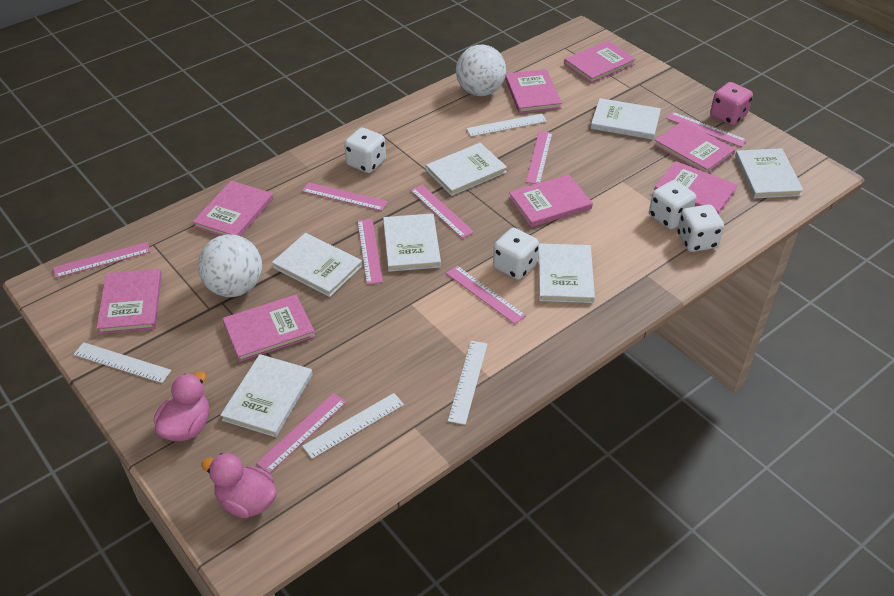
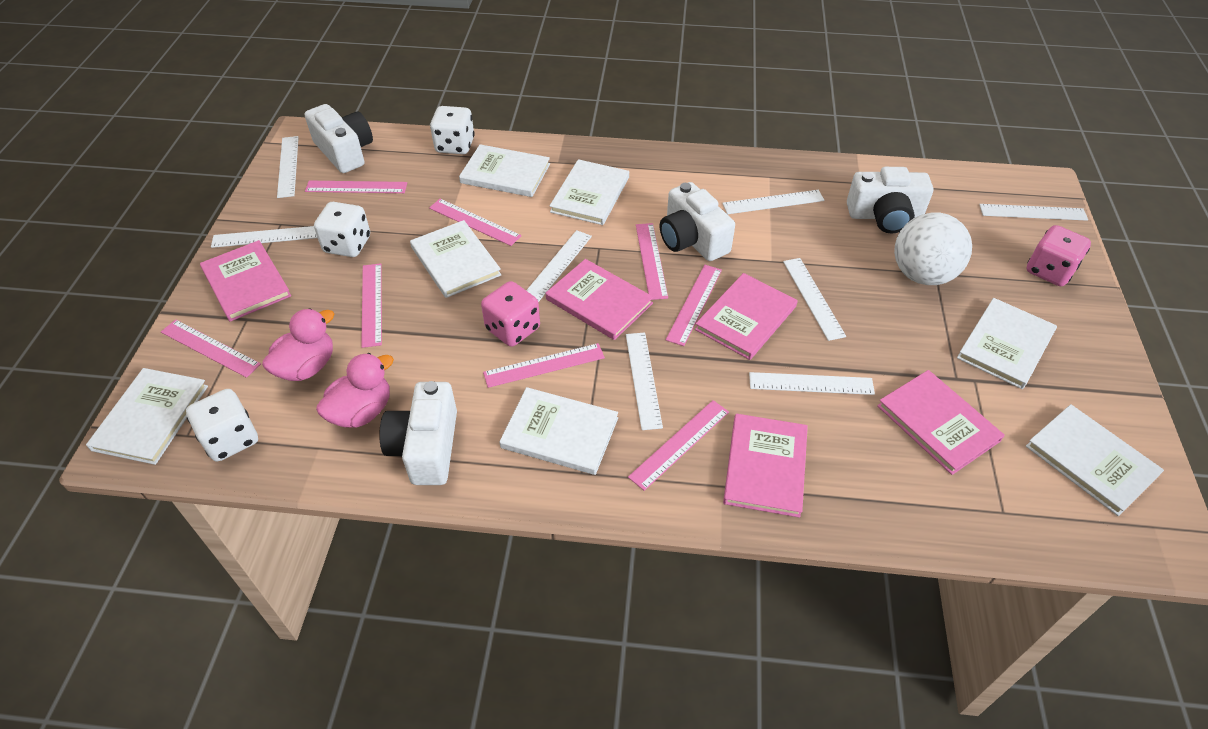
pink book: 8 -> 5
pink dice: 1 -> 2
white ball: 2 -> 1
white camera: 0 -> 4
white dice: 4 -> 3
white ruler: 4 -> 8

